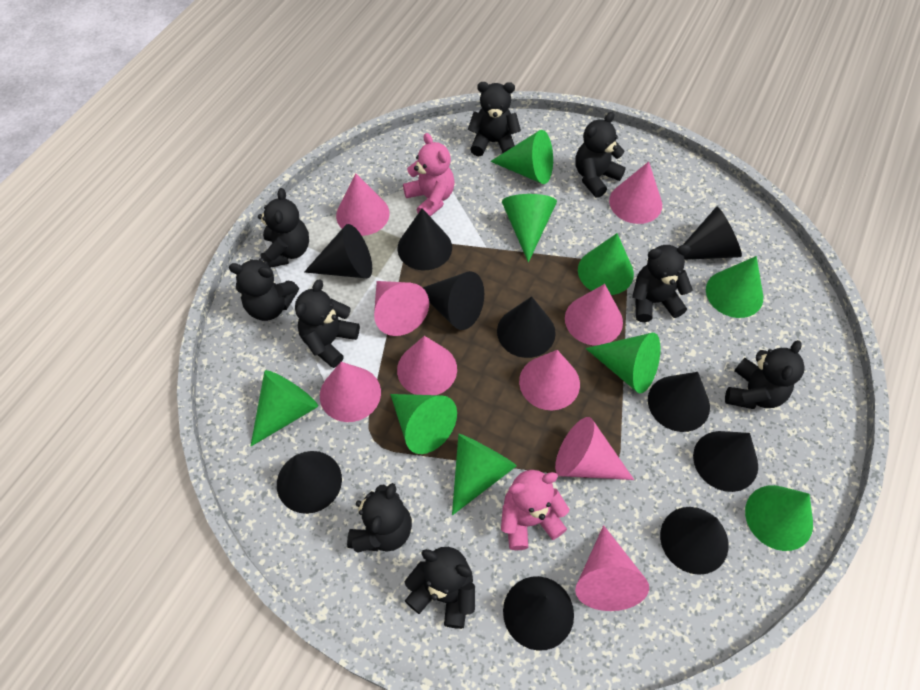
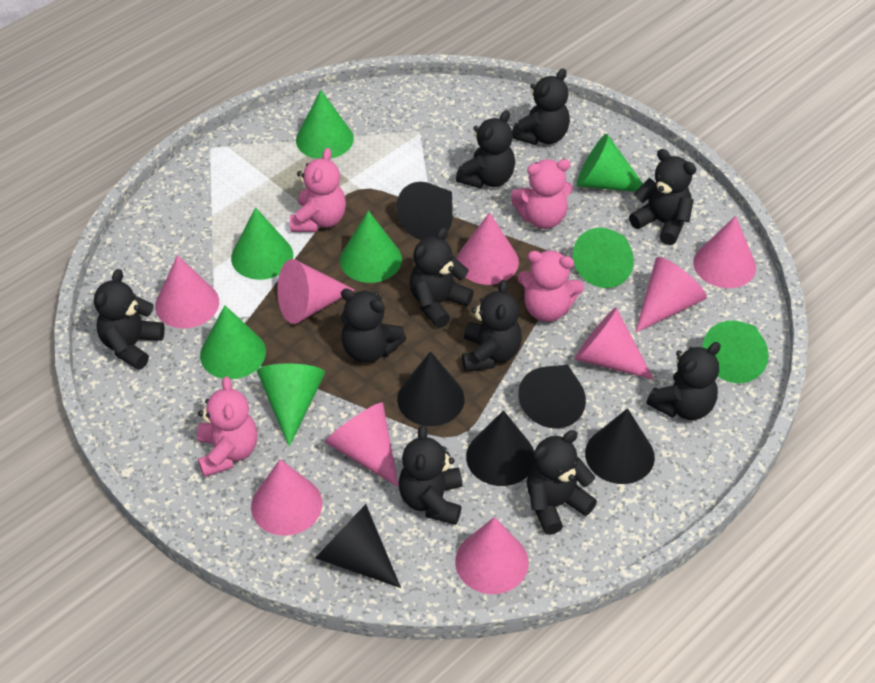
black cone: 10 -> 6
black teddy bear: 9 -> 10
green cone: 9 -> 8
pink teddy bear: 2 -> 4

